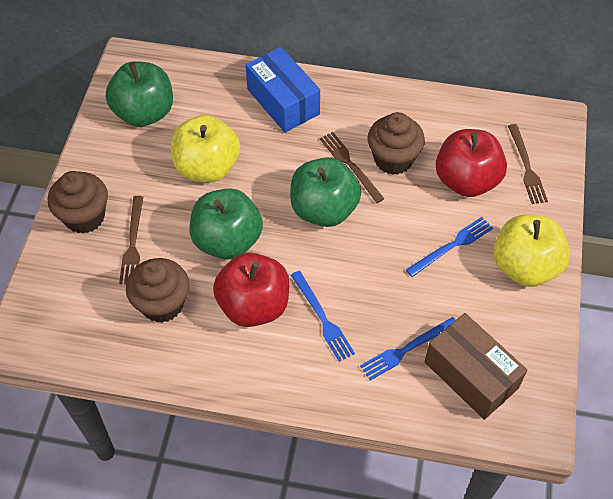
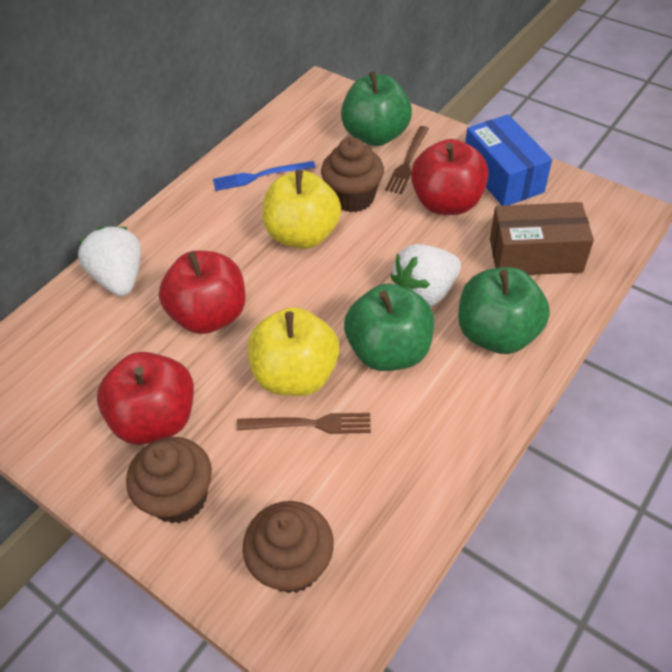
blue fork: 3 -> 1
brown fork: 3 -> 2
red apple: 2 -> 3
white strawberry: 0 -> 2

